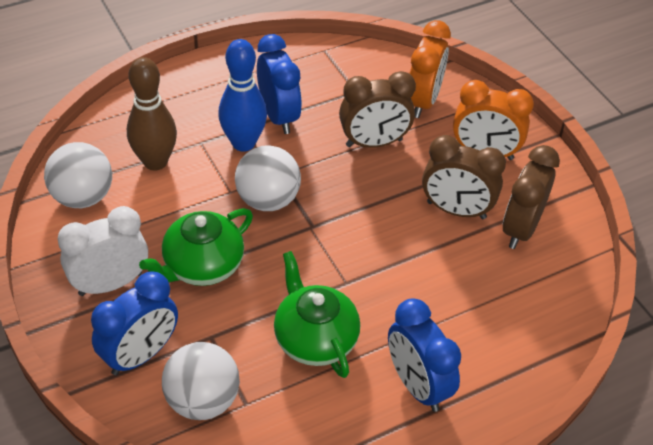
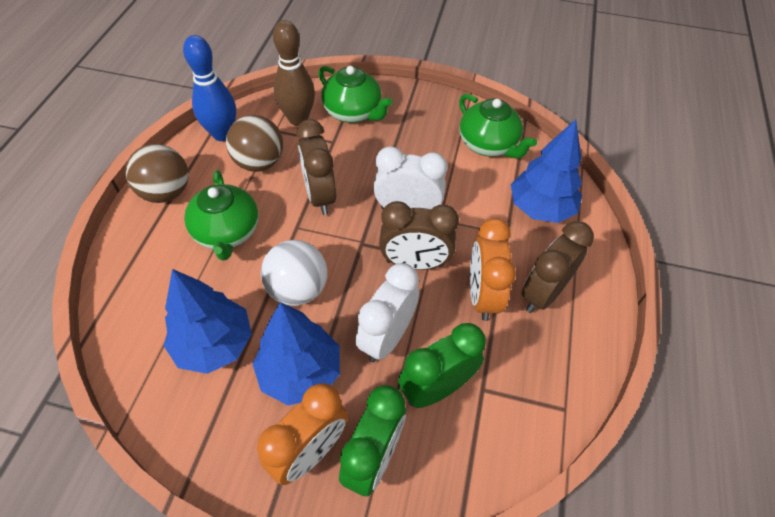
blue clock: 3 -> 0
blue tree: 0 -> 3
brown ball: 0 -> 2
green clock: 0 -> 2
green teapot: 2 -> 3
white ball: 3 -> 1
white clock: 1 -> 2

